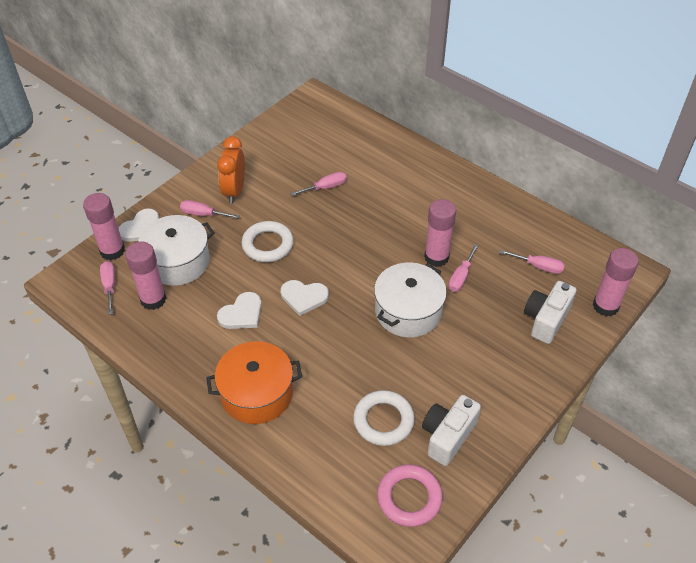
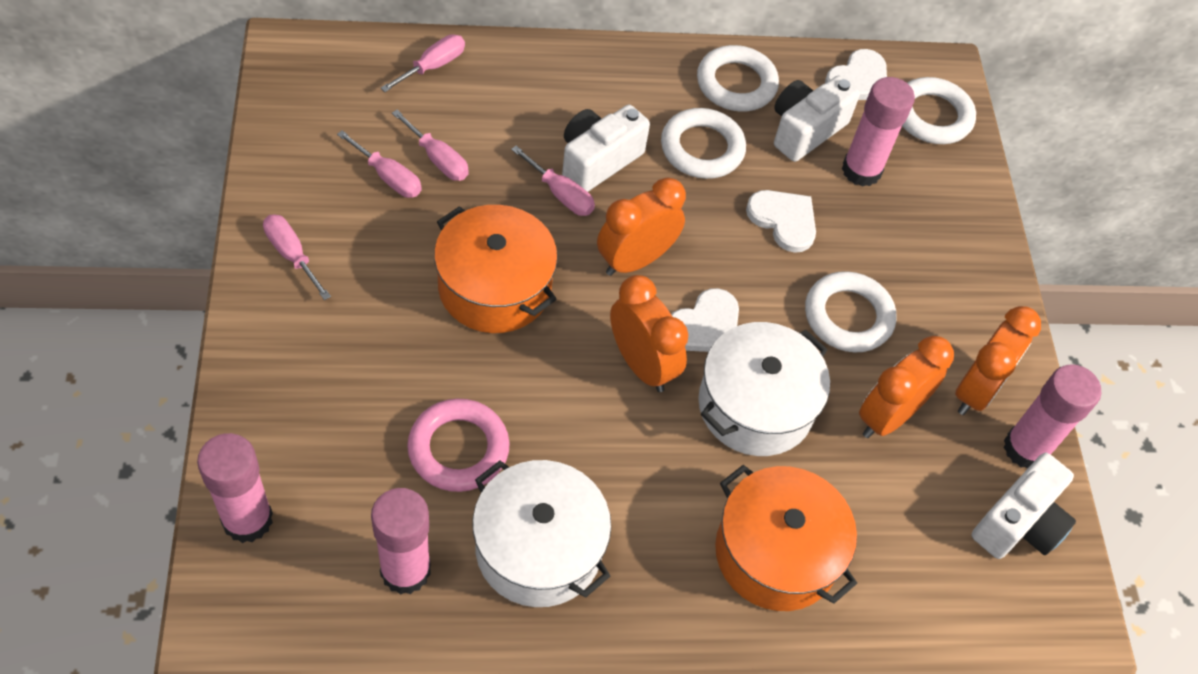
orange clock: 1 -> 4
orange pot: 1 -> 2
white camera: 2 -> 3
white ring: 2 -> 4

